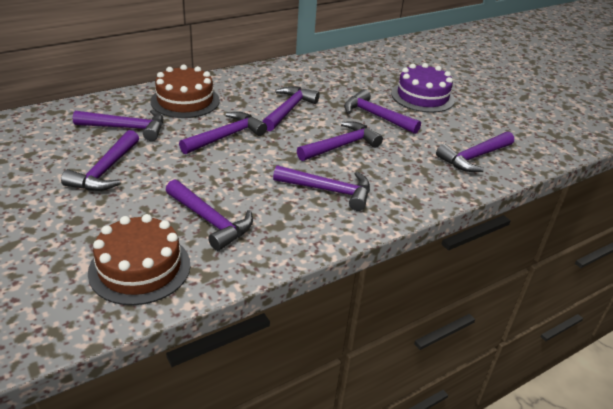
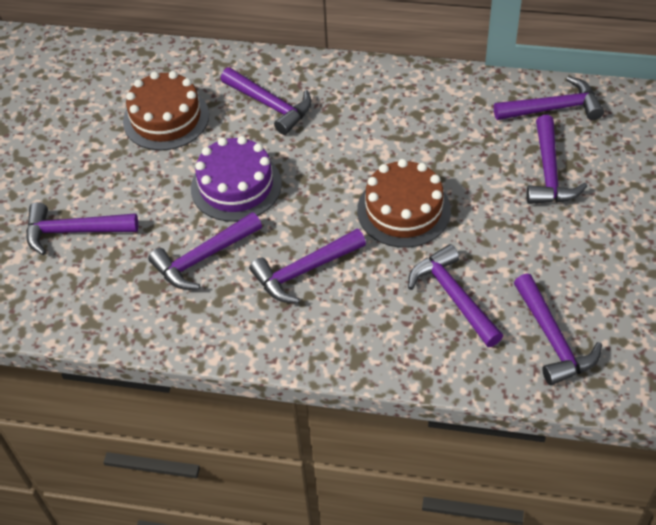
purple hammer: 9 -> 8

